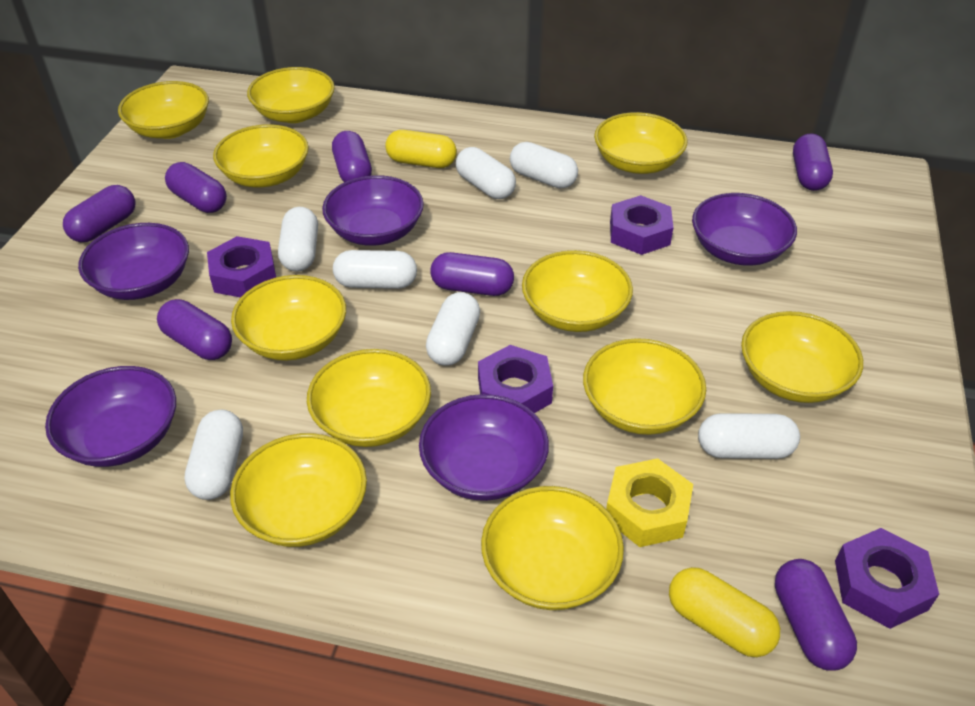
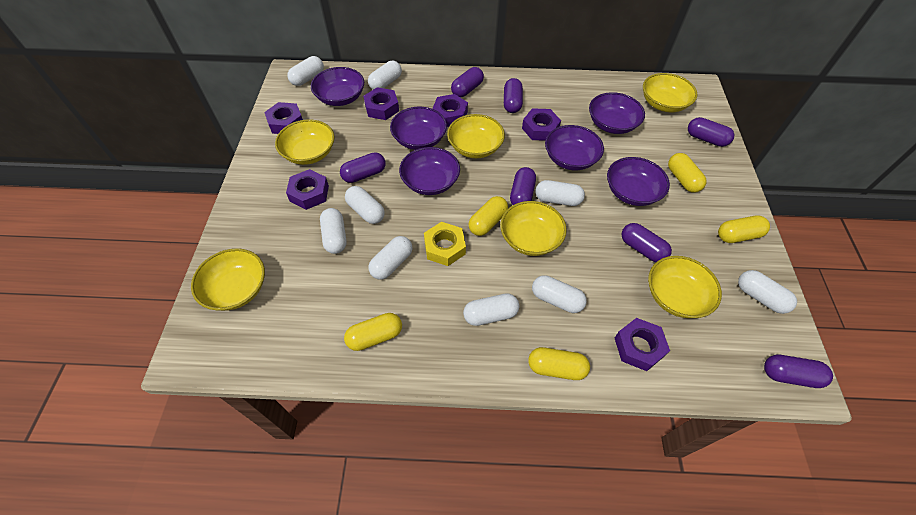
purple bowl: 5 -> 6
purple nut: 4 -> 6
white capsule: 7 -> 9
yellow bowl: 11 -> 6
yellow capsule: 2 -> 5

